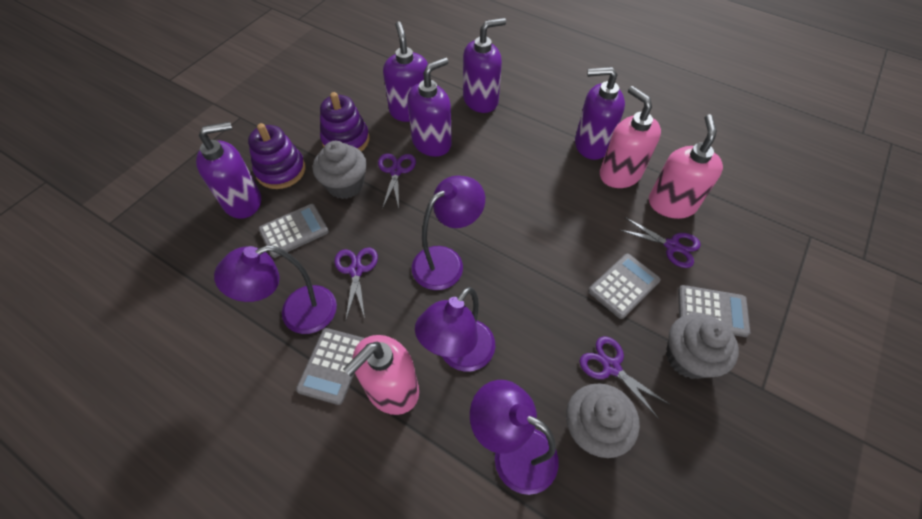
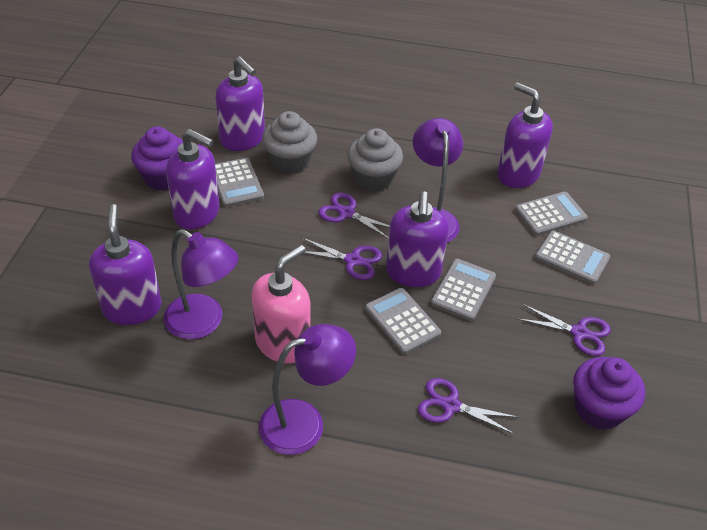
grey calculator: 4 -> 5
grey cupcake: 3 -> 2
pink soap dispenser: 3 -> 1
purple cupcake: 0 -> 2
purple lamp: 4 -> 3
purple stacking toy: 2 -> 0

